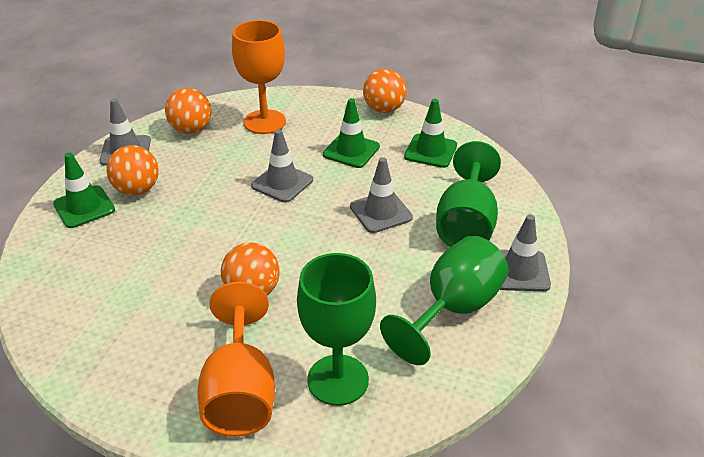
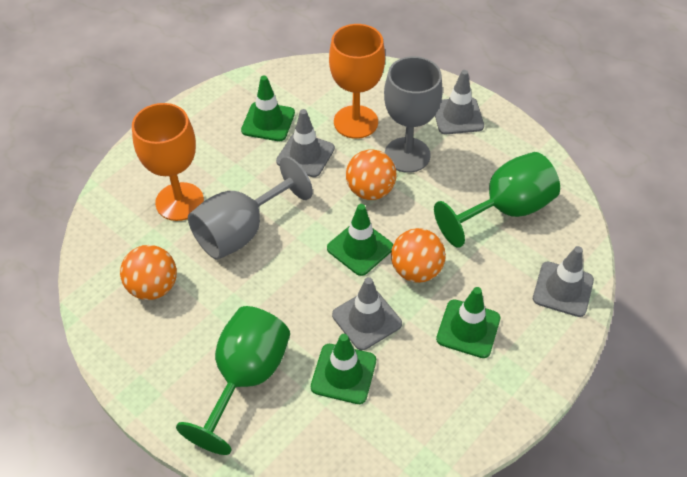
green goblet: 3 -> 2
green traffic cone: 3 -> 4
grey goblet: 0 -> 2
orange ball: 4 -> 3

